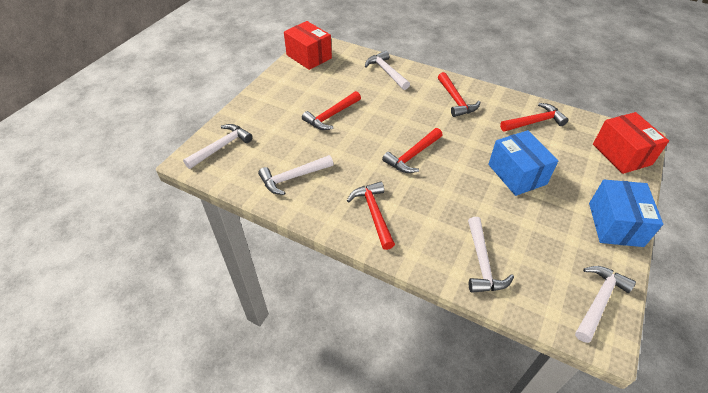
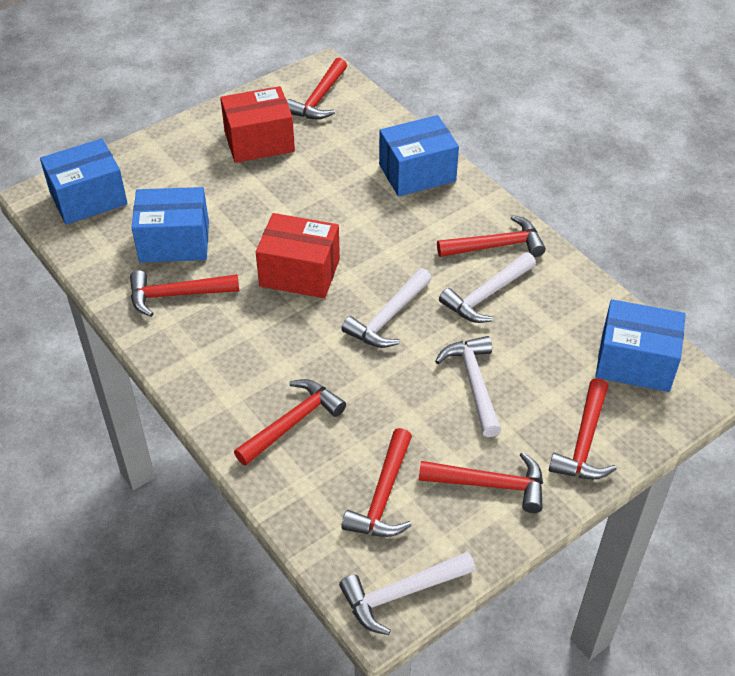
blue box: 2 -> 4
red hammer: 5 -> 7
white hammer: 5 -> 4

